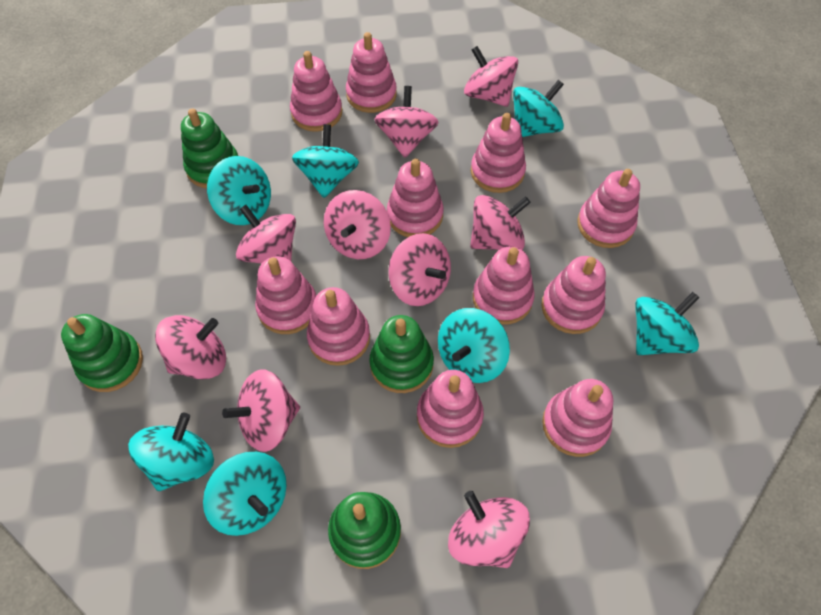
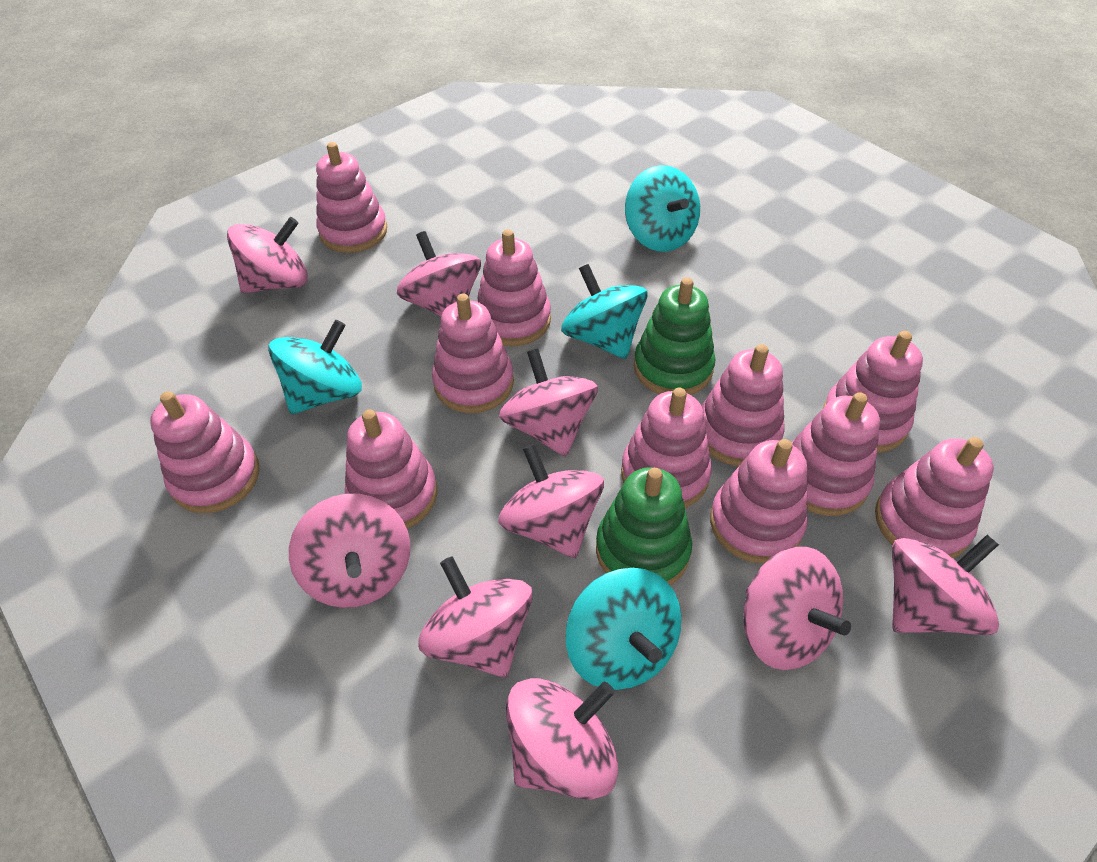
green stacking toy: 4 -> 2
turquoise spinning top: 7 -> 4

